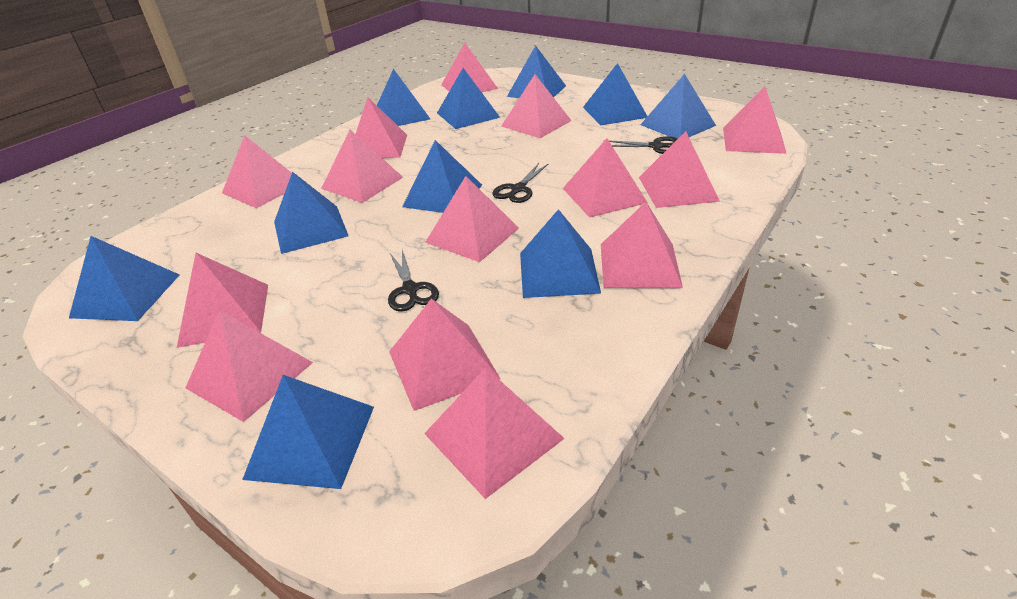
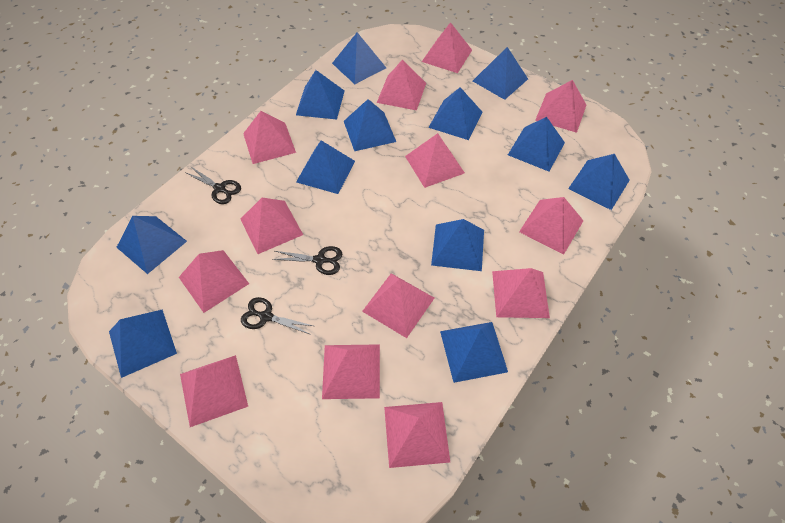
blue pyramid: 10 -> 12
pink pyramid: 14 -> 13

